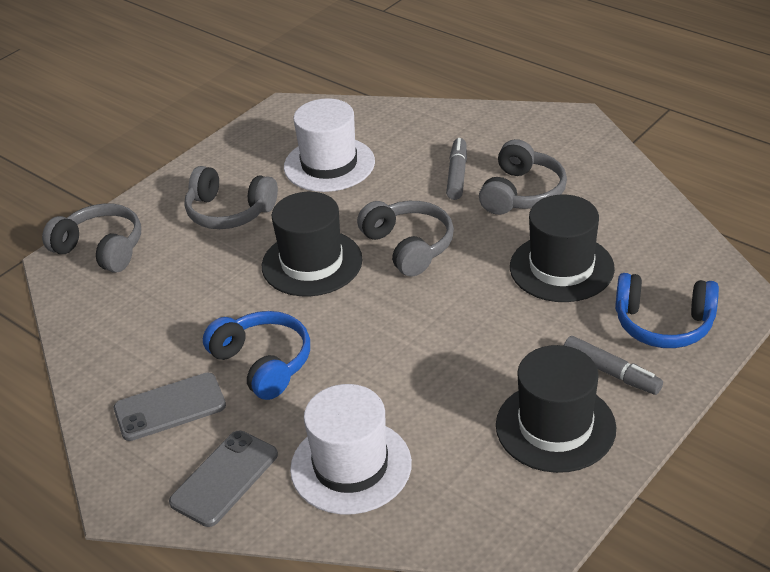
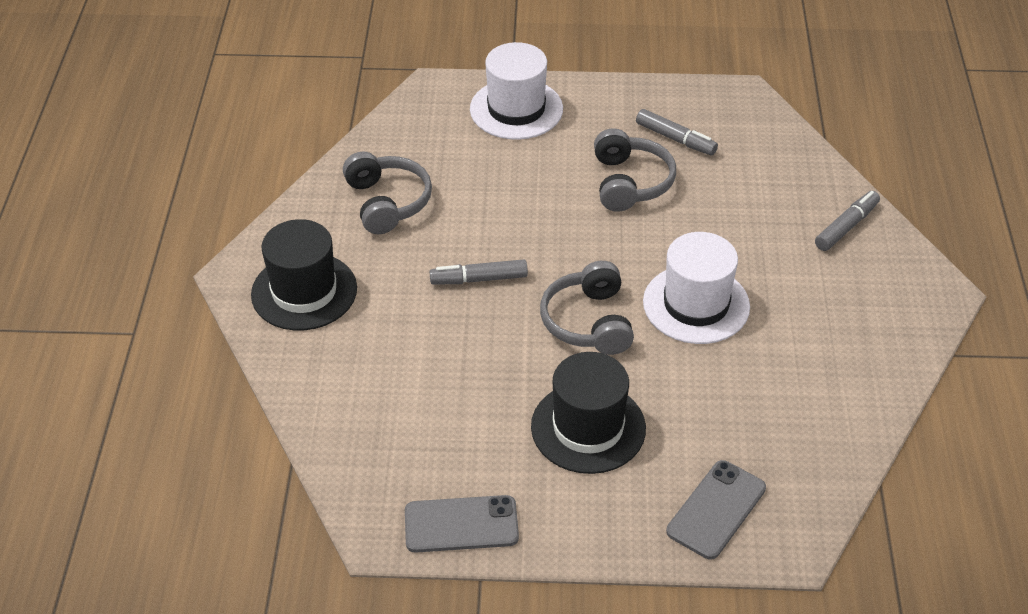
black hat: 3 -> 2
blue headphones: 2 -> 0
grey headphones: 4 -> 3
grey marker: 2 -> 3

